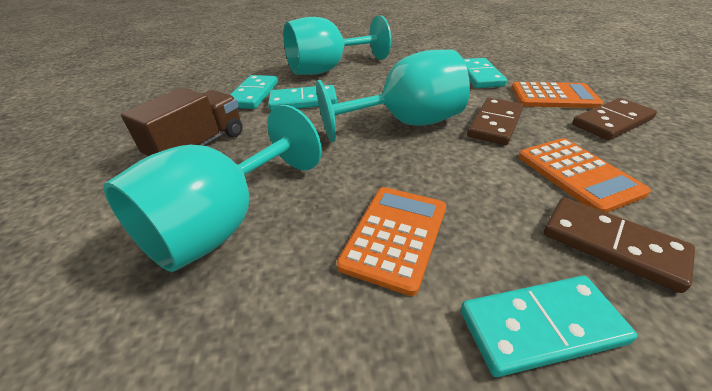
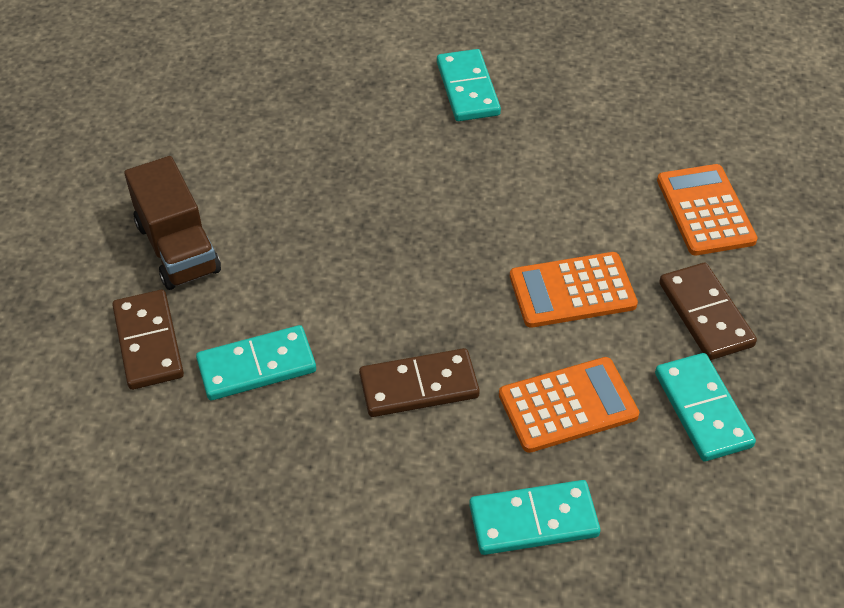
turquoise goblet: 3 -> 0

